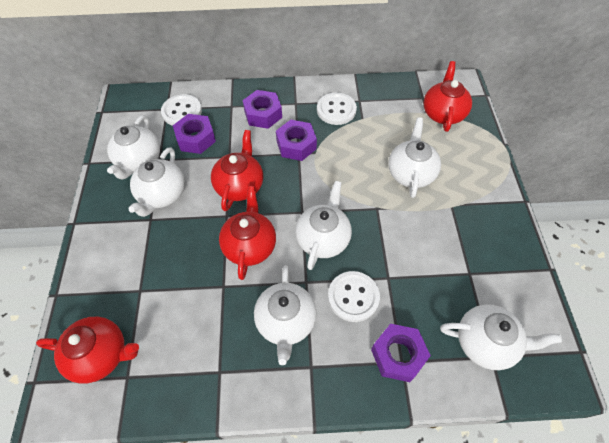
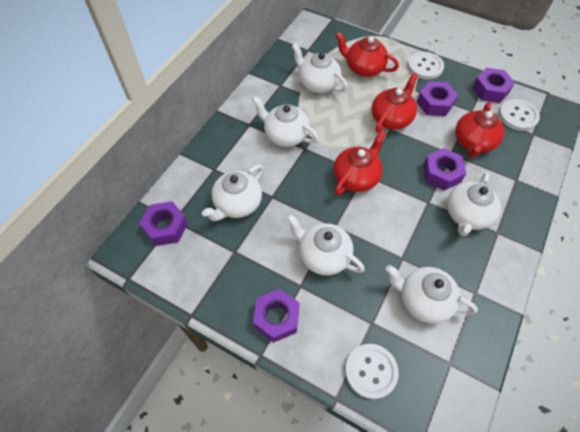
purple nut: 4 -> 5

